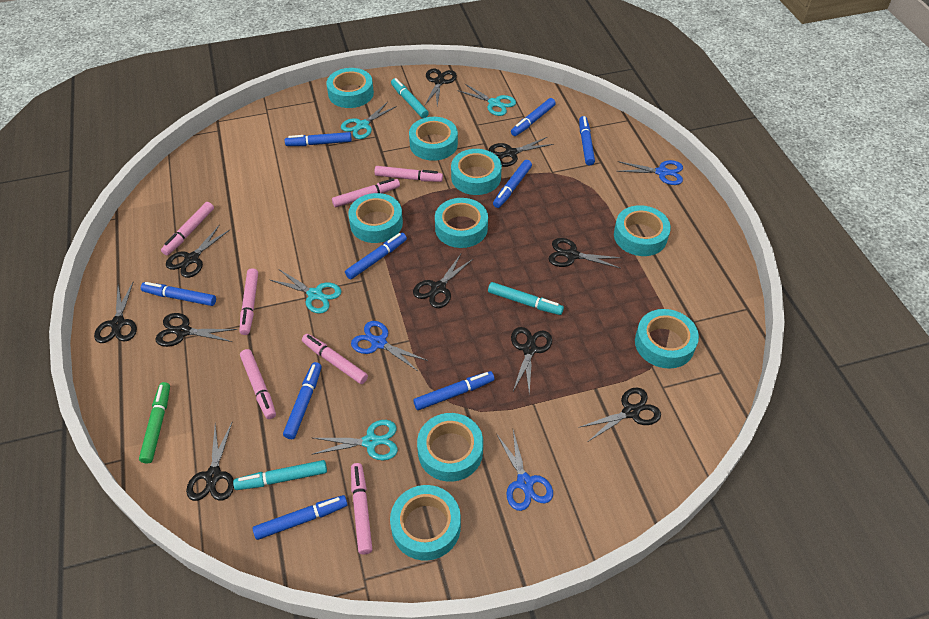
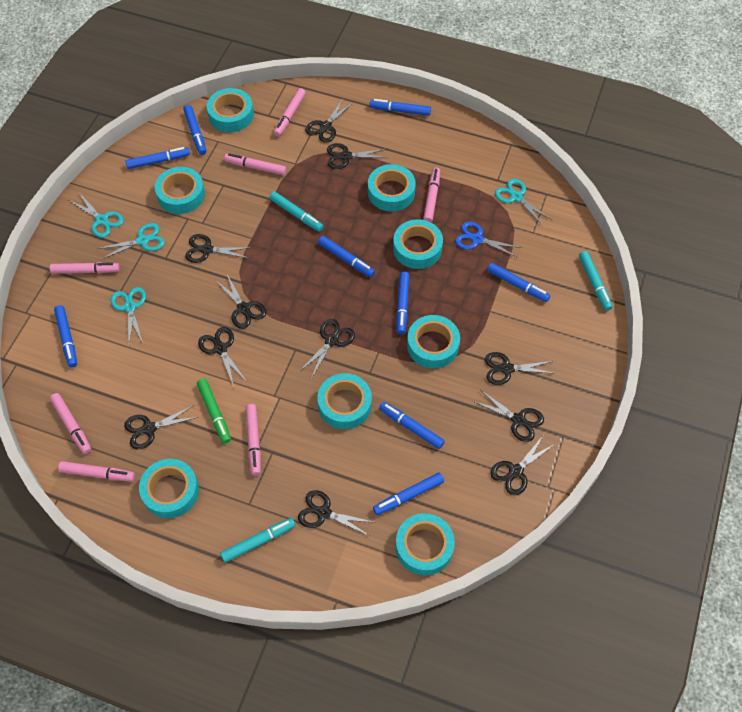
black scissors: 10 -> 11
blue scissors: 3 -> 1
turquoise tape: 9 -> 8

